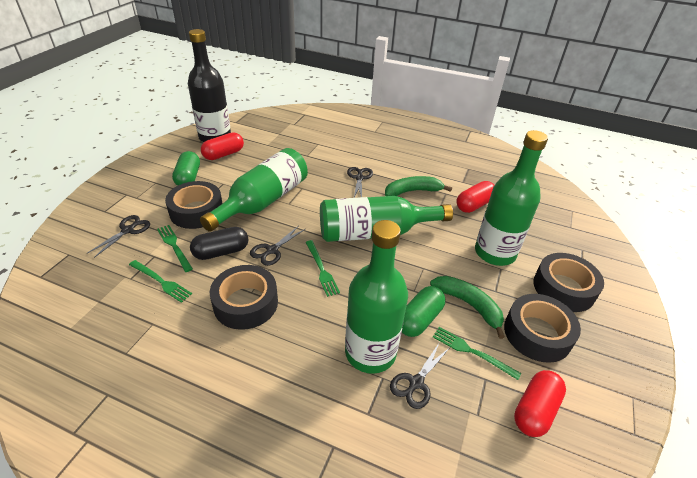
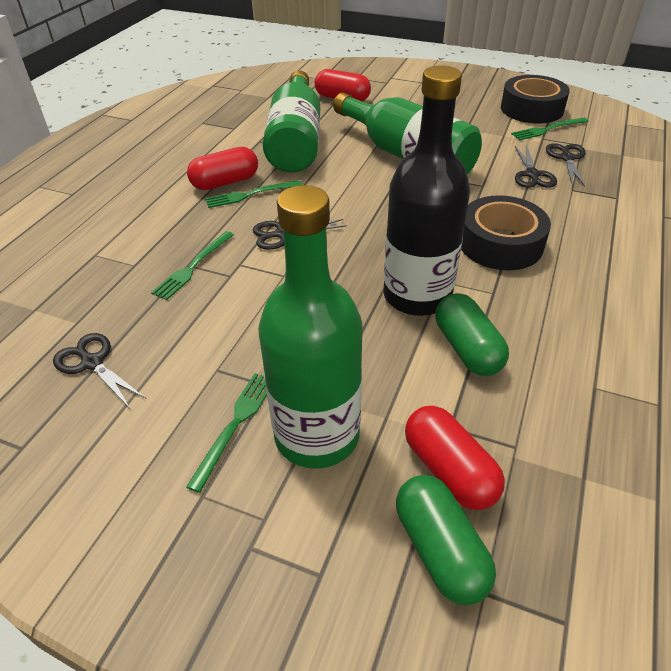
black capsule: 1 -> 0
black tape: 4 -> 2
green banana: 2 -> 0
green bottle: 4 -> 3

